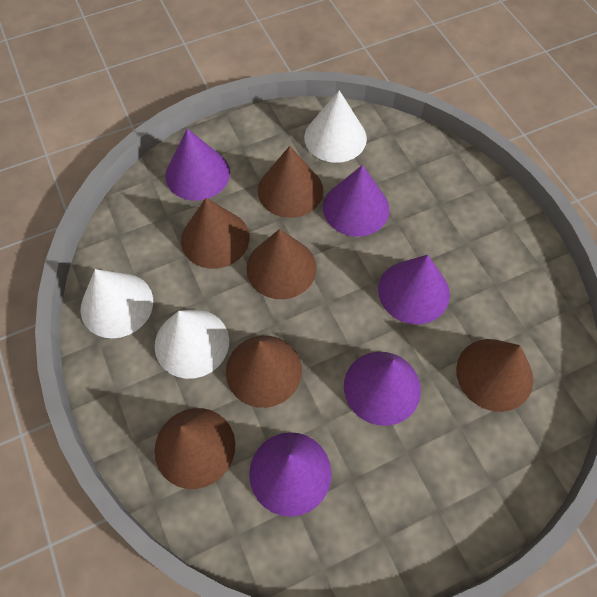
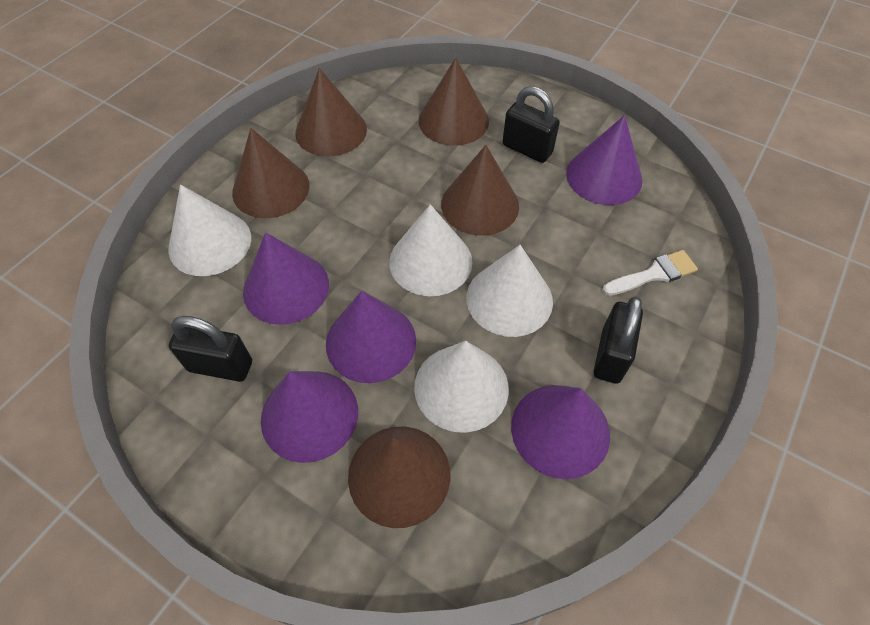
black padlock: 0 -> 3
brown cone: 6 -> 5
white brush: 0 -> 1
white cone: 3 -> 4

